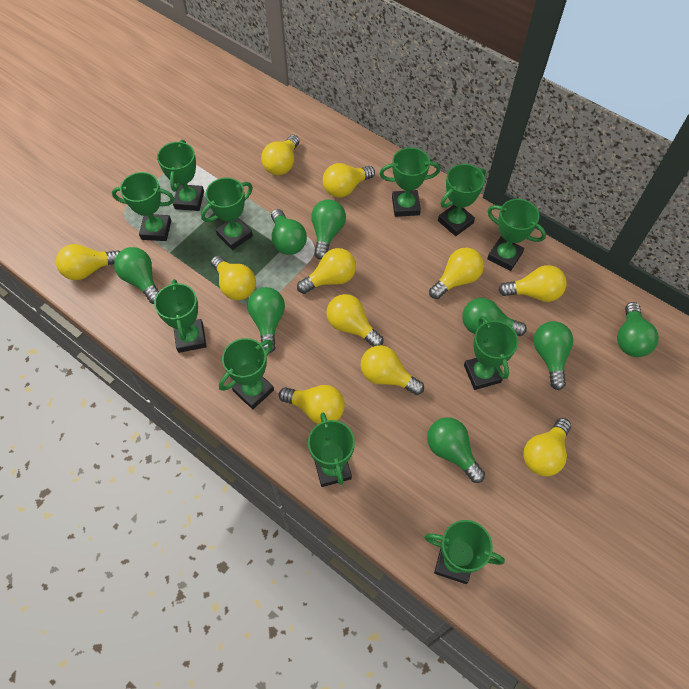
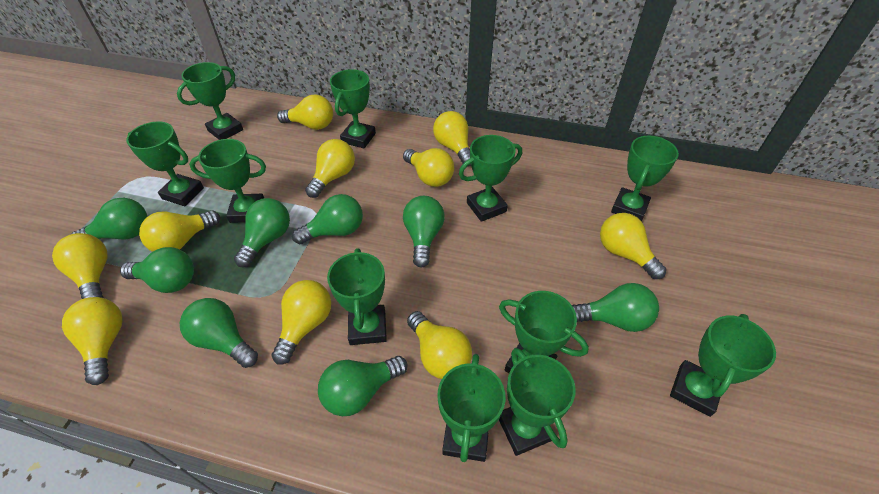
yellow light bulb: 11 -> 10

